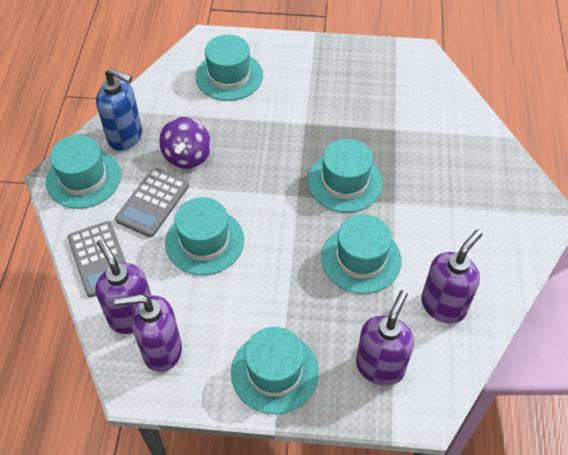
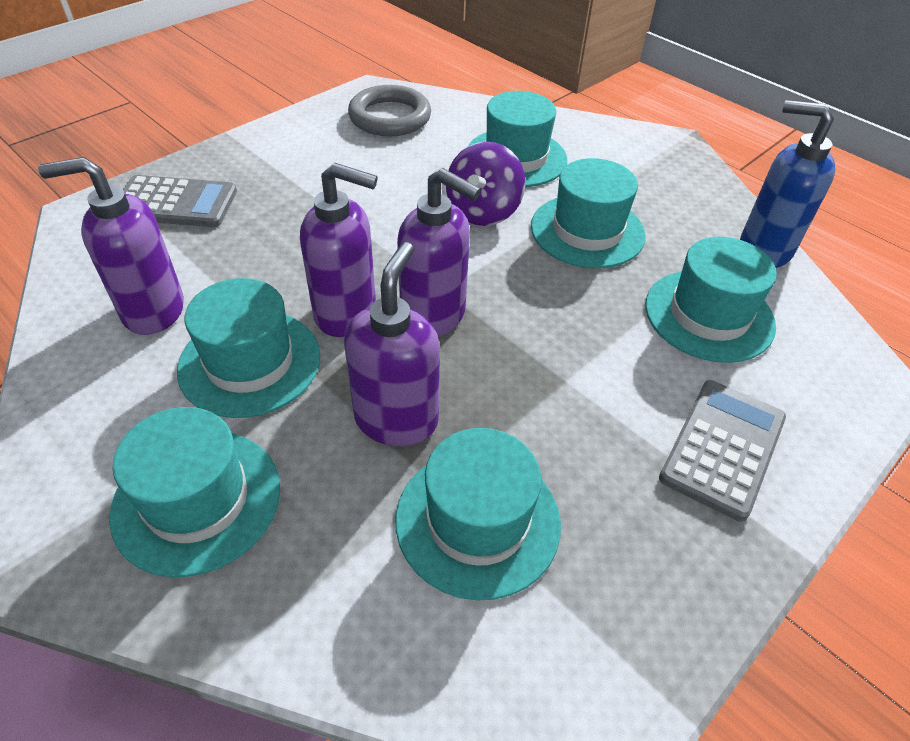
grey ring: 0 -> 1

